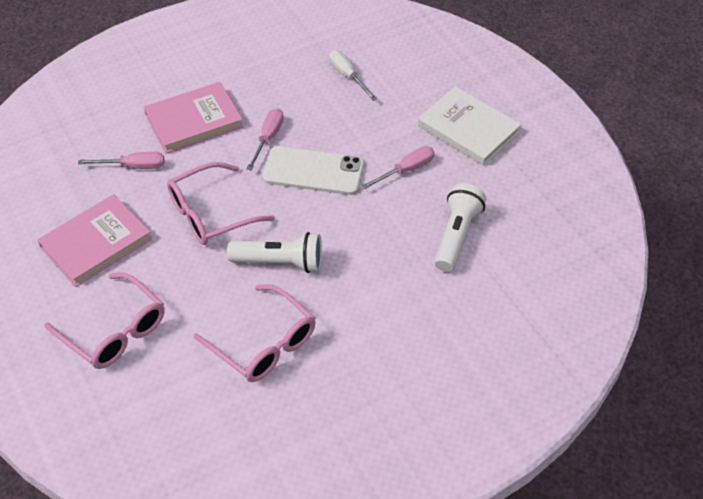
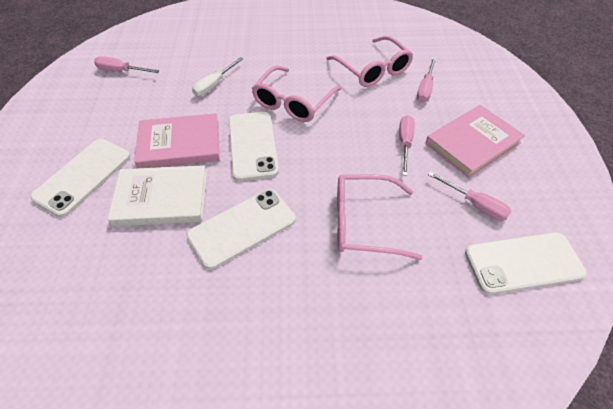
pink screwdriver: 3 -> 4
white flashlight: 2 -> 0
white phone: 1 -> 4

